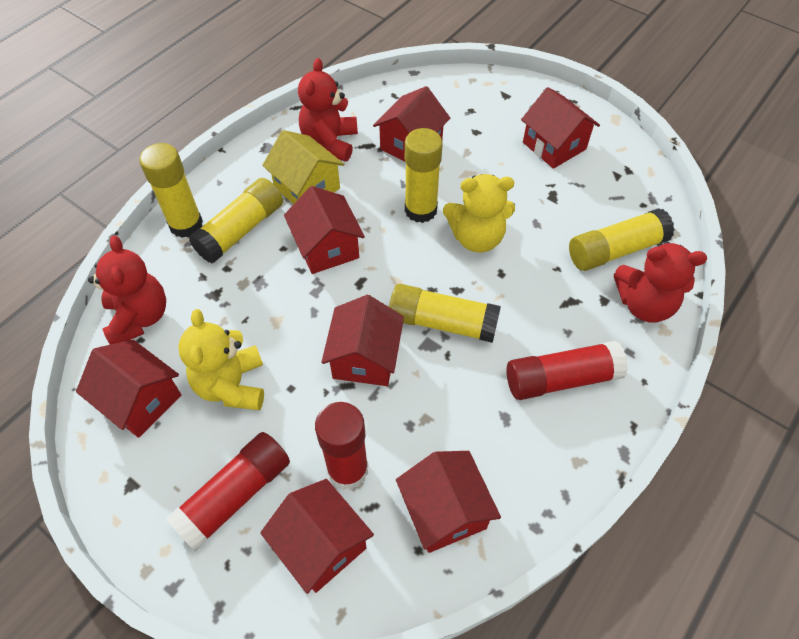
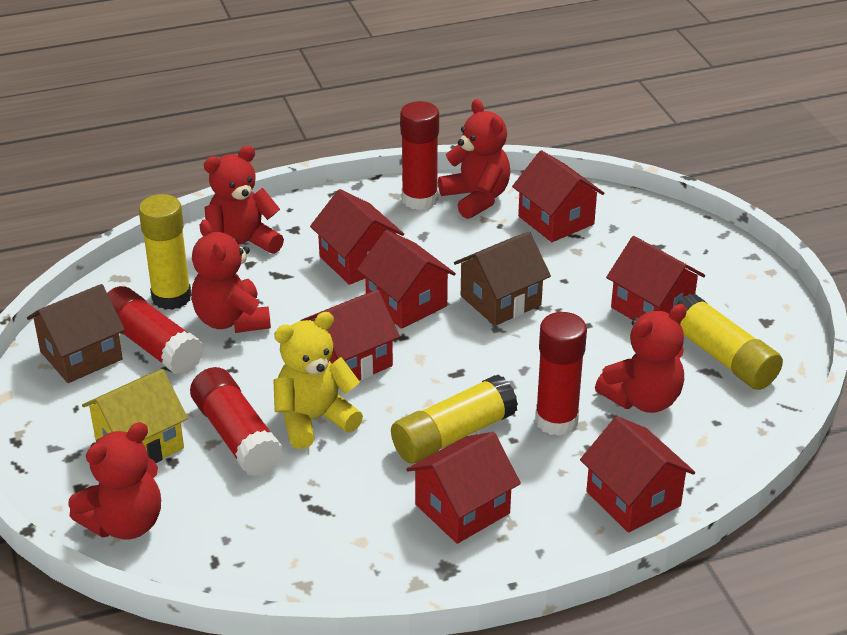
brown house: 0 -> 2
red glue stick: 3 -> 4
red teddy bear: 3 -> 5
yellow glue stick: 5 -> 3
yellow teddy bear: 2 -> 1

